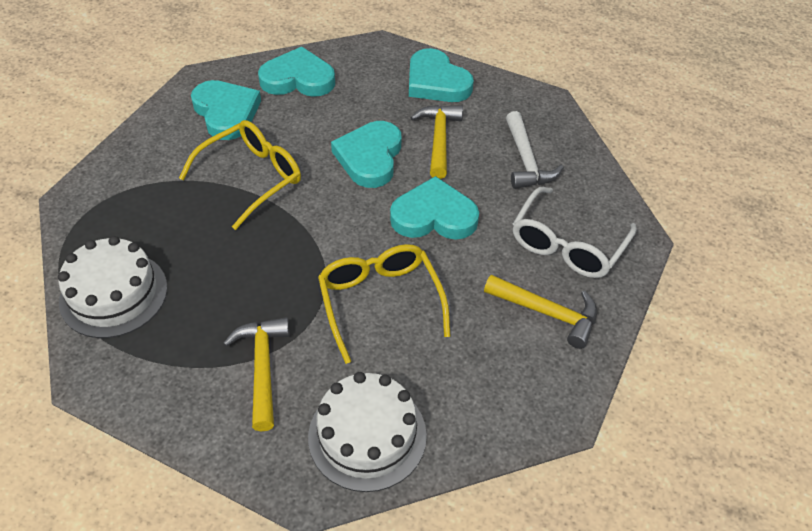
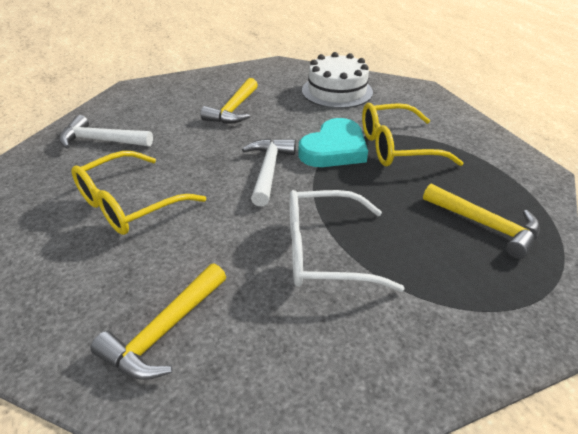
turquoise heart: 5 -> 1
white cake: 2 -> 1
white hammer: 1 -> 2

